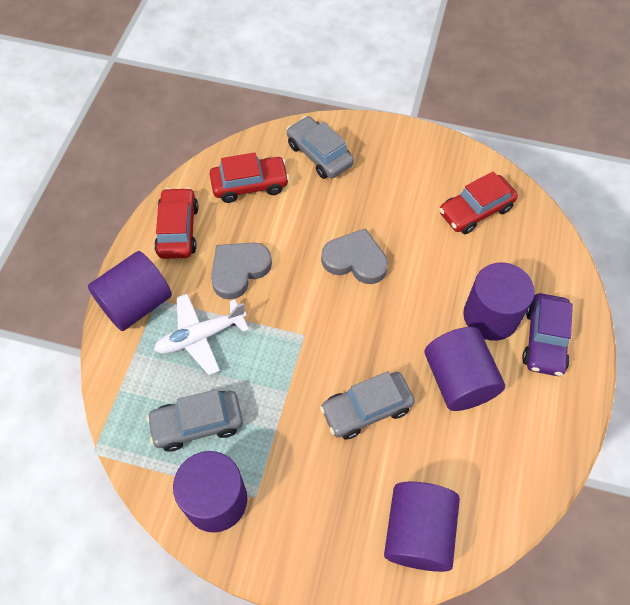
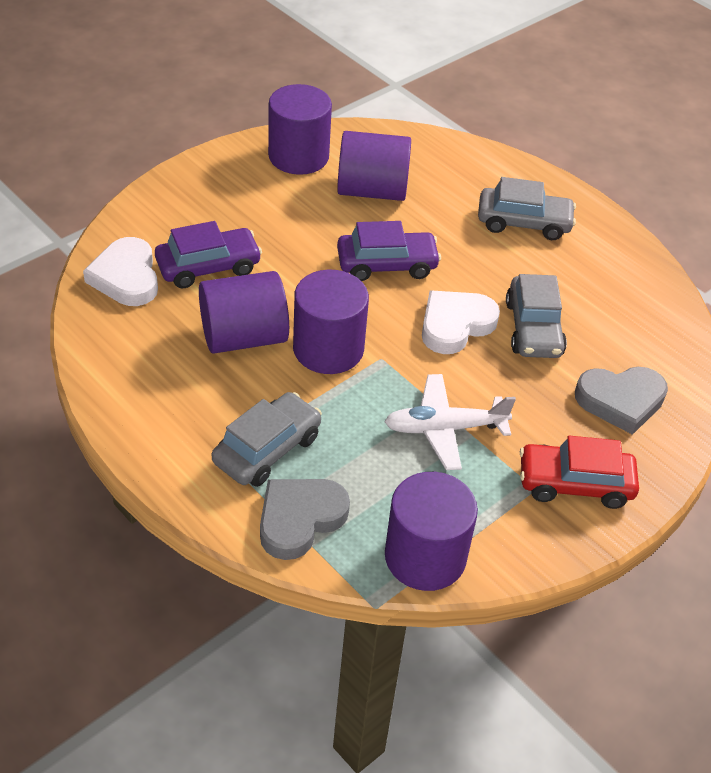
purple car: 1 -> 2
red car: 3 -> 1
white heart: 0 -> 2

